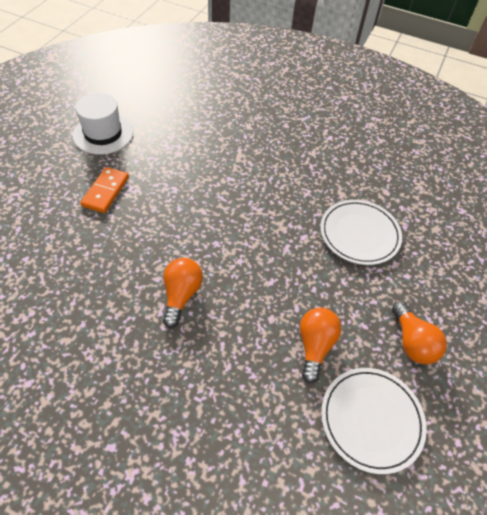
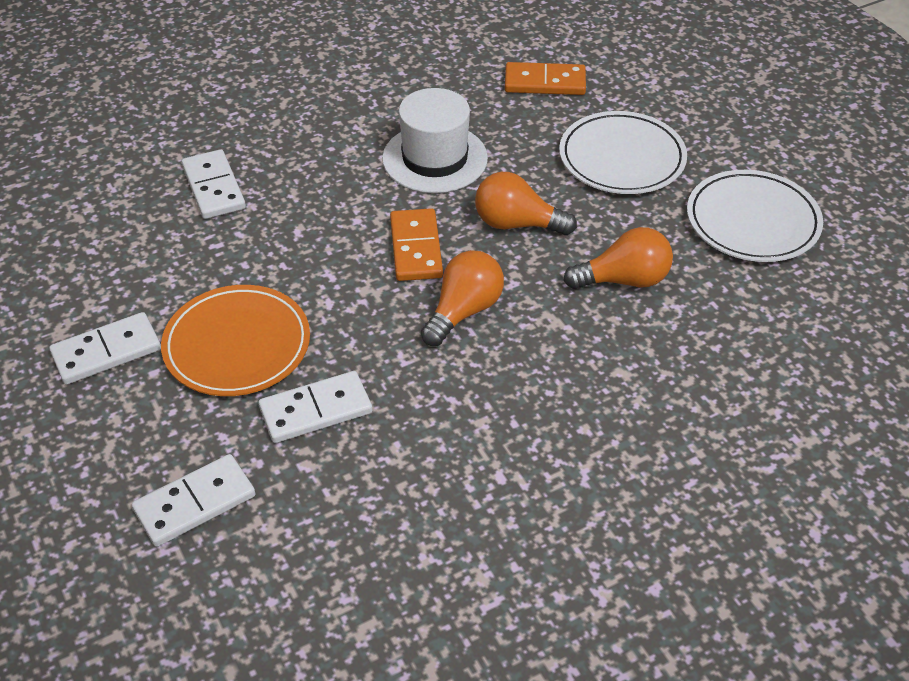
orange domino: 1 -> 2
orange plate: 0 -> 1
white domino: 0 -> 4

